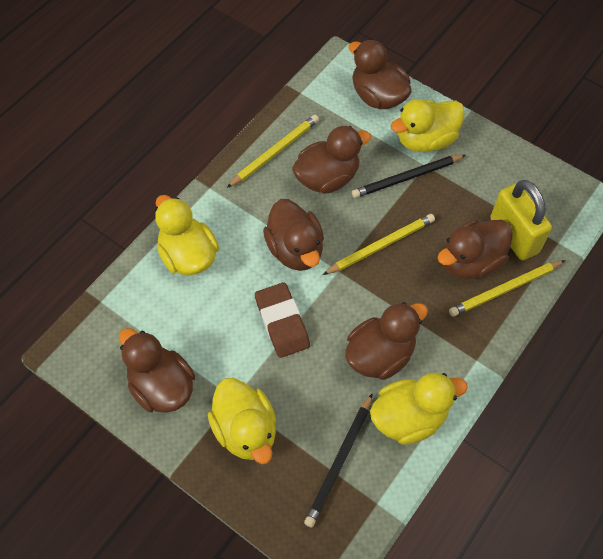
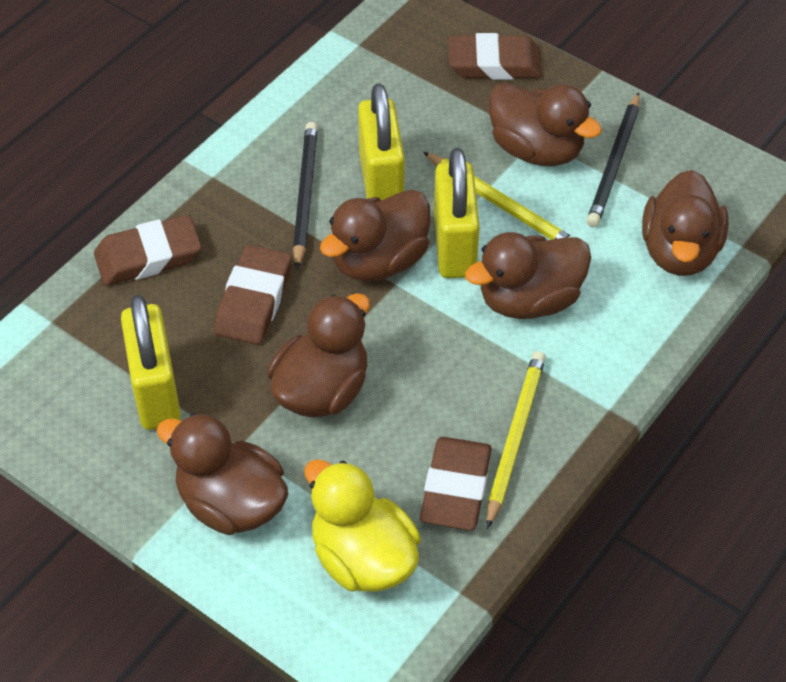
brown eraser: 1 -> 4
yellow duck: 4 -> 1
yellow padlock: 1 -> 3
yellow pencil: 3 -> 2

